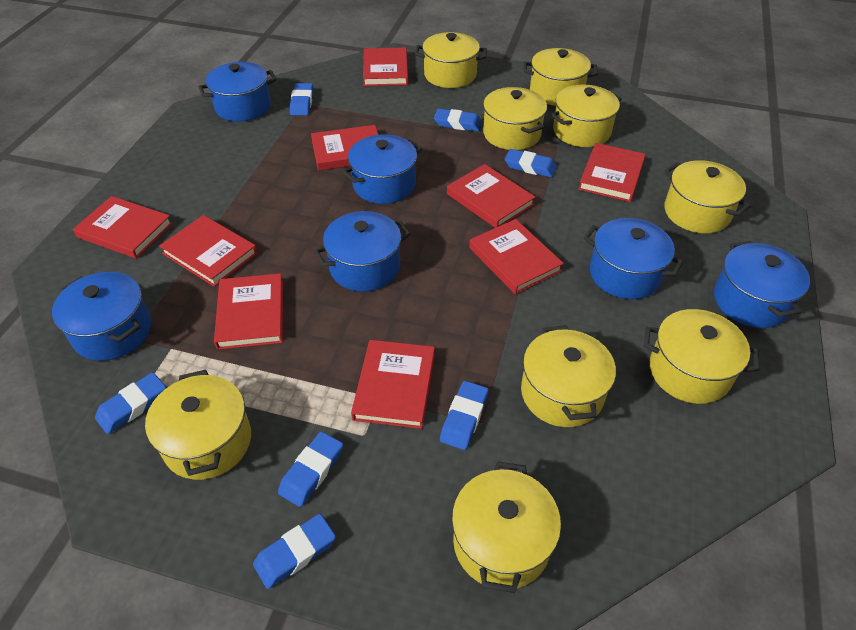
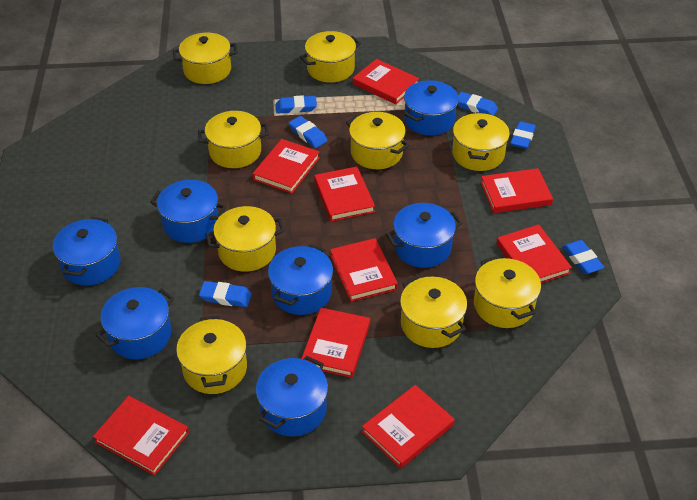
blue eraser: 7 -> 6
blue pot: 6 -> 7

